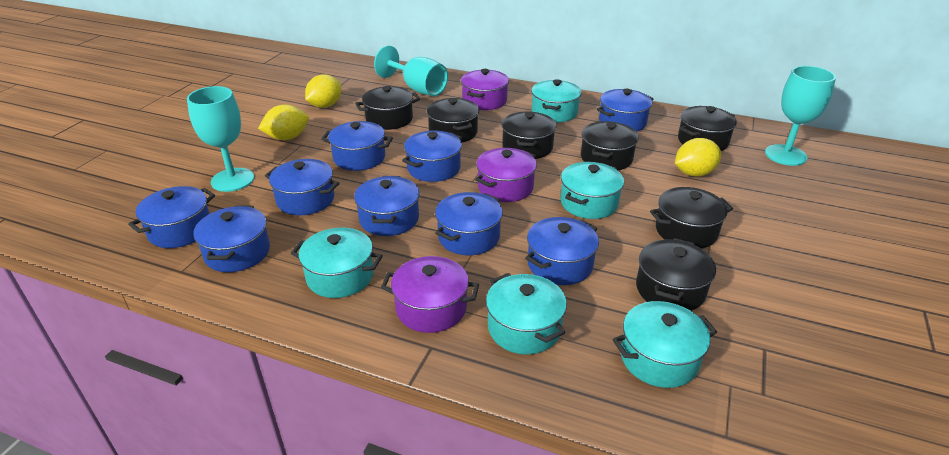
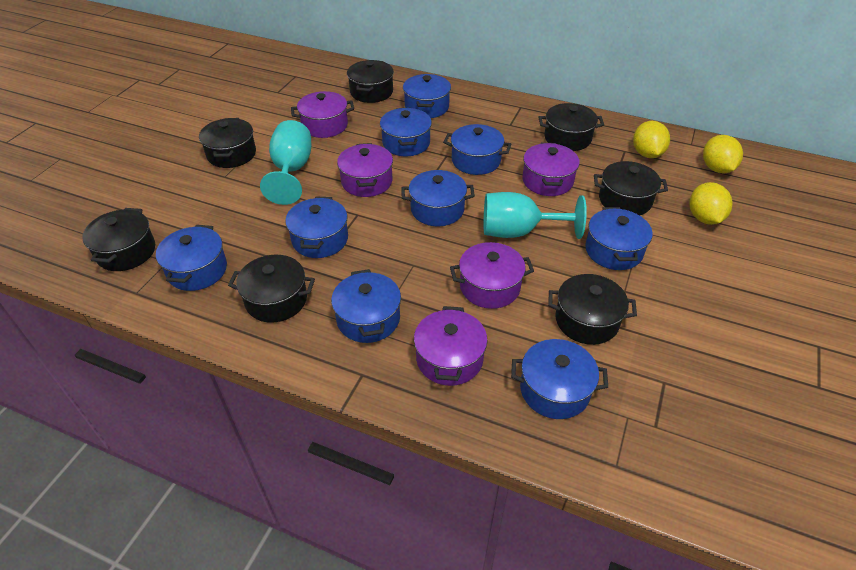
purple pot: 3 -> 5
turquoise goblet: 3 -> 2
turquoise pot: 5 -> 0

